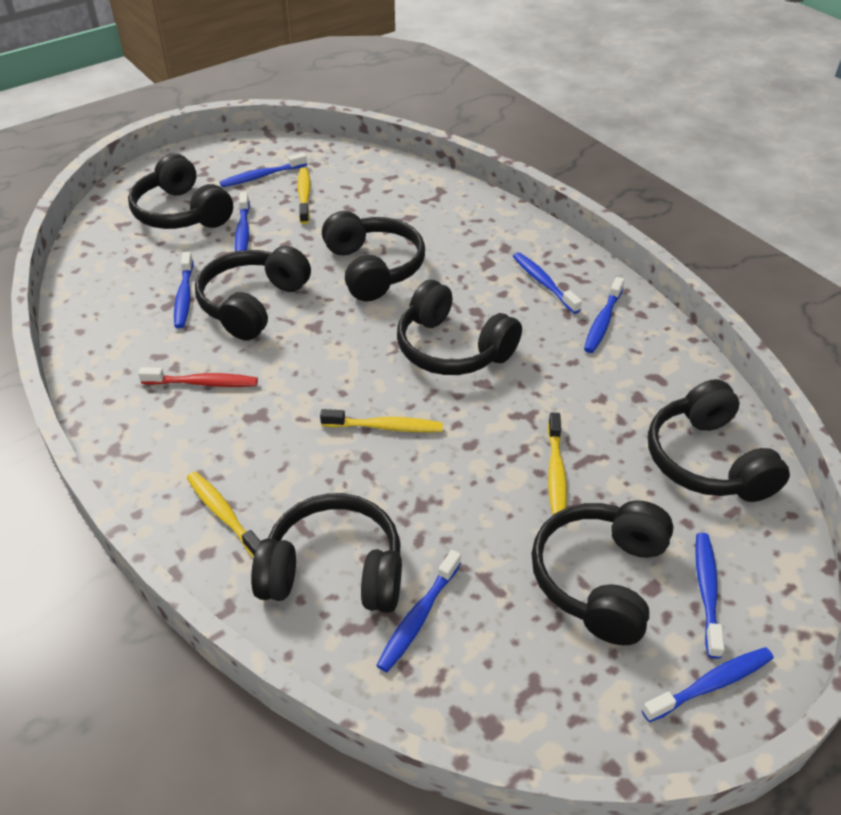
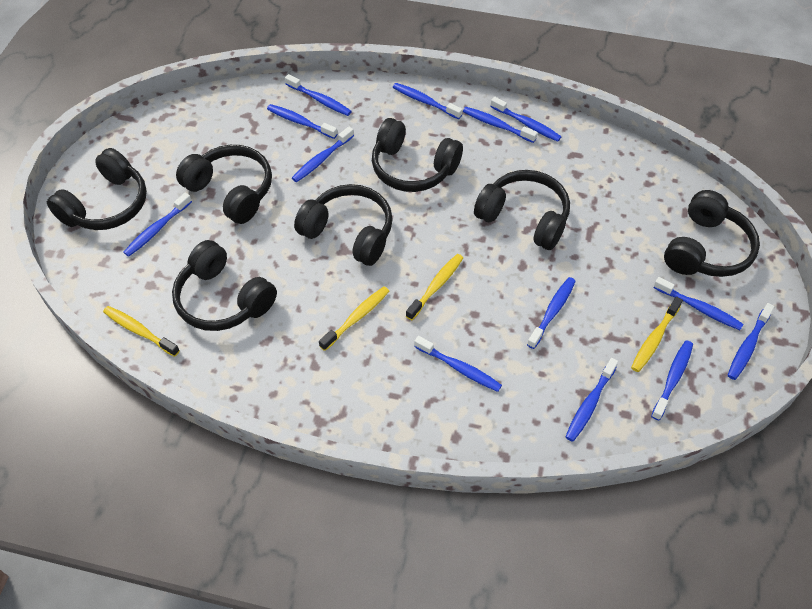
blue toothbrush: 8 -> 13
red toothbrush: 1 -> 0

